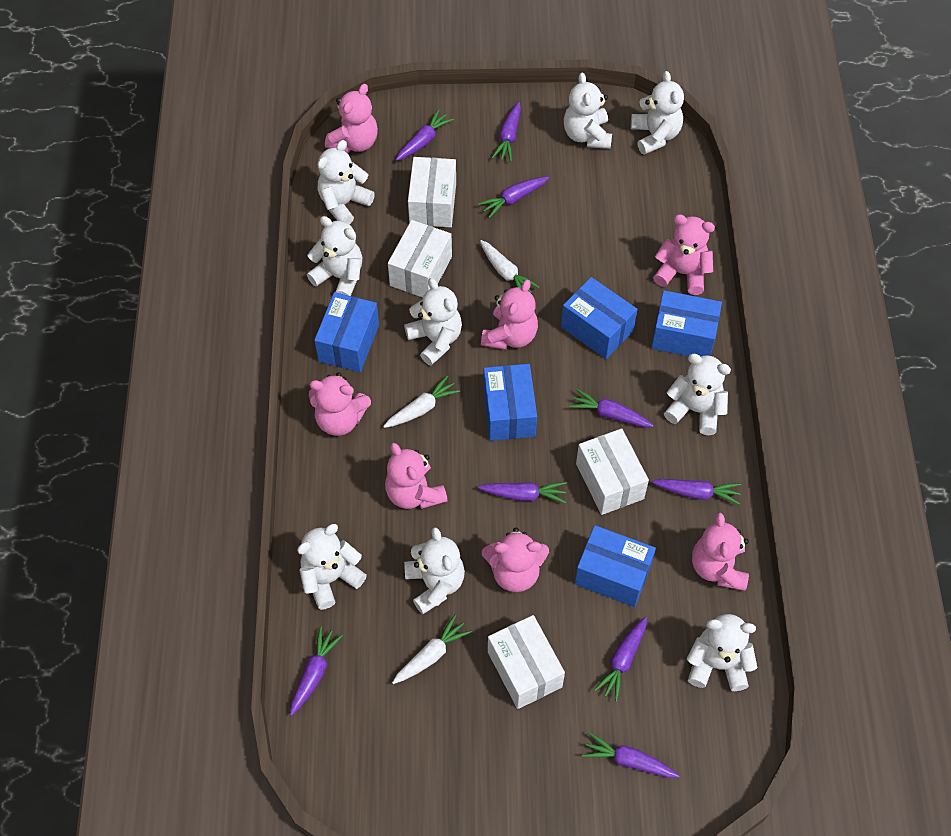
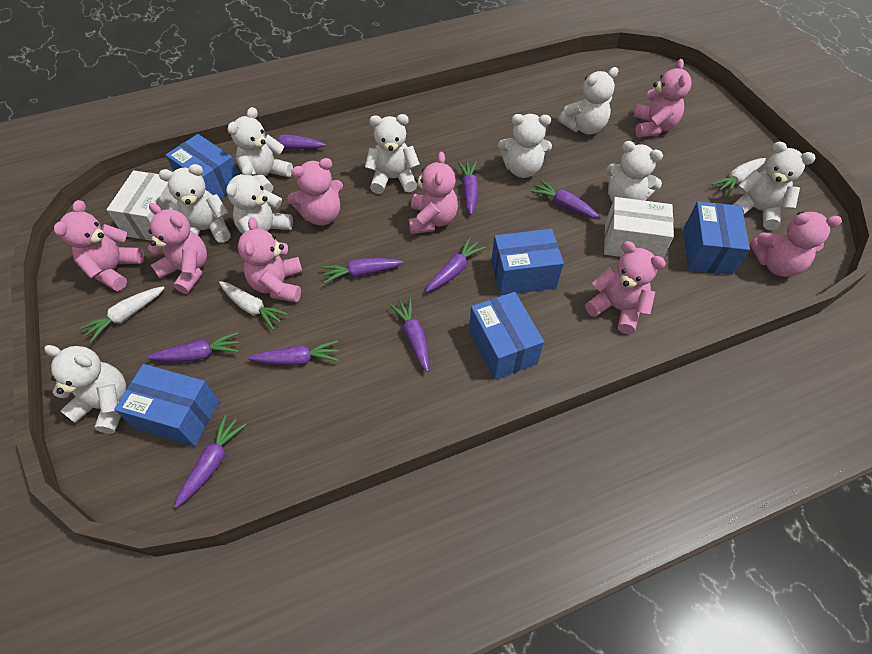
pink teddy bear: 7 -> 8
white box: 4 -> 2

